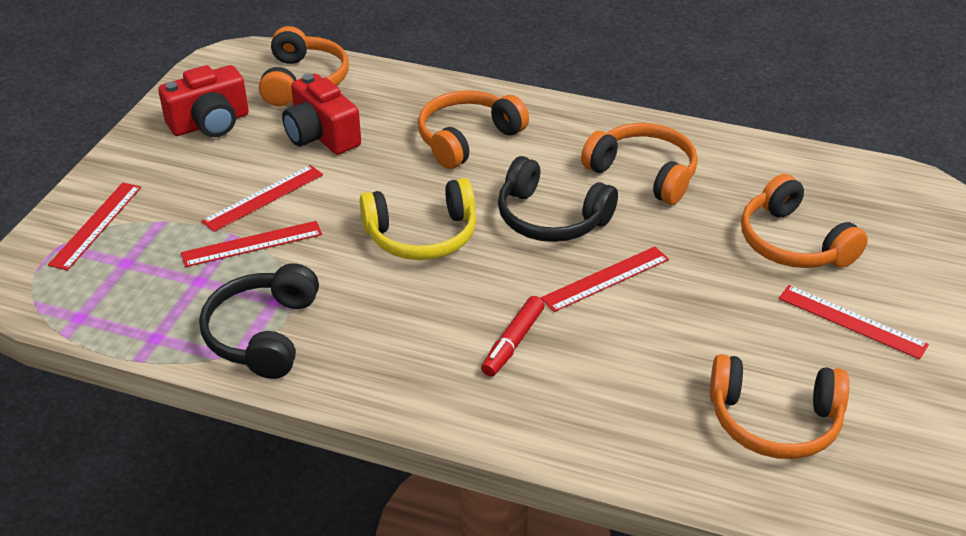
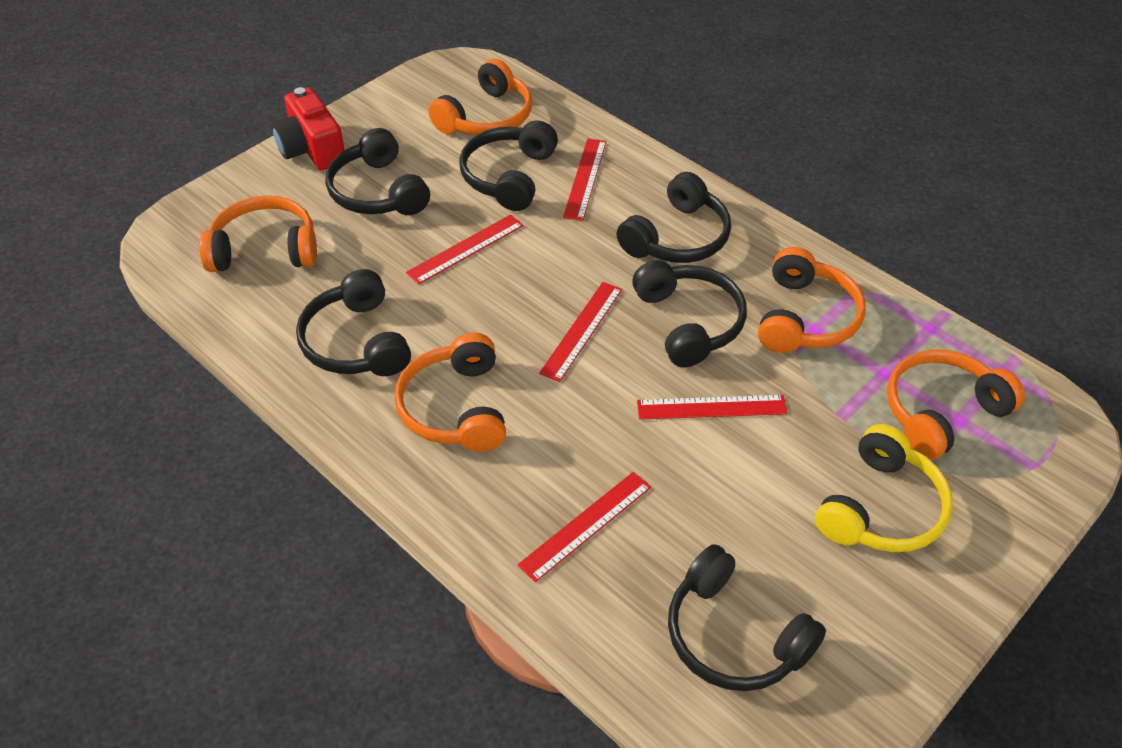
black headphones: 2 -> 6
red camera: 2 -> 1
red marker: 1 -> 0

